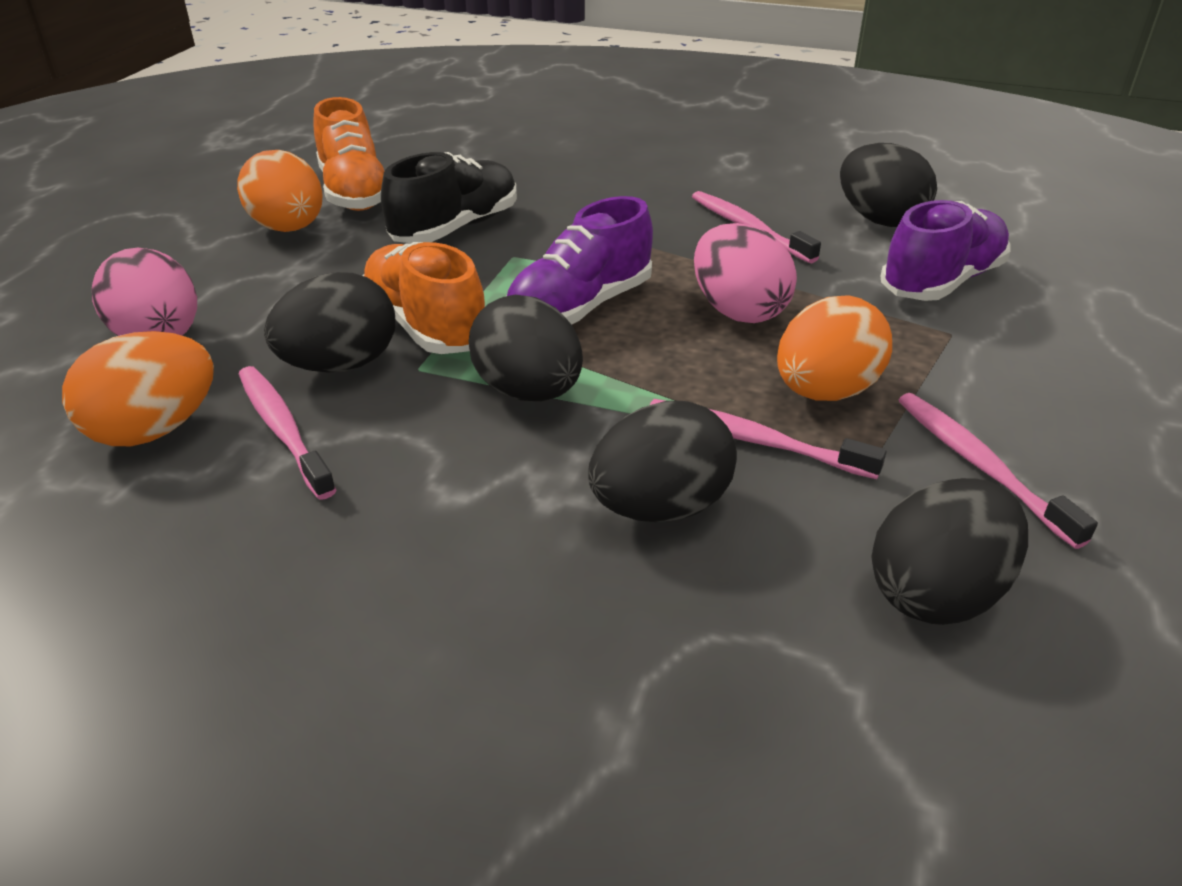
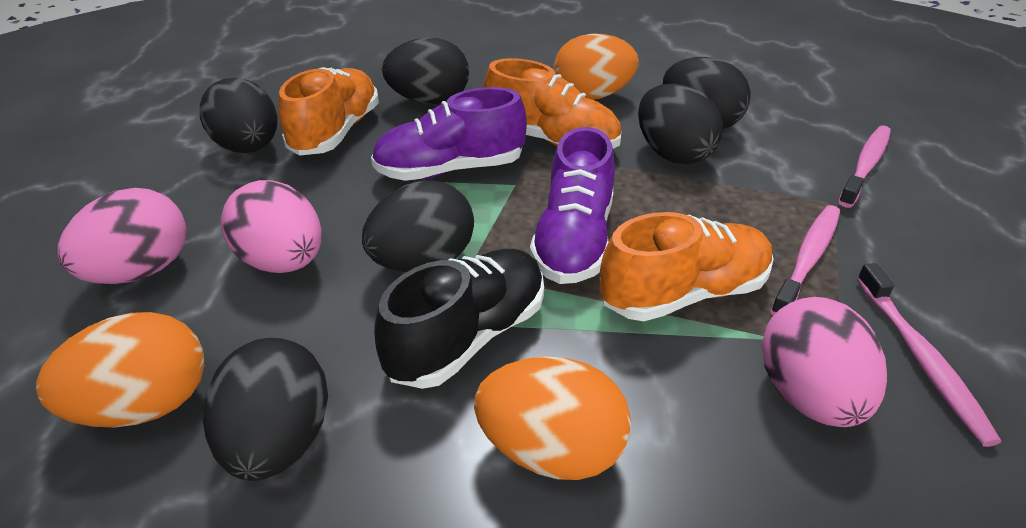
black egg: 5 -> 6
orange shoe: 2 -> 3
pink egg: 2 -> 3
pink toothbrush: 4 -> 3

